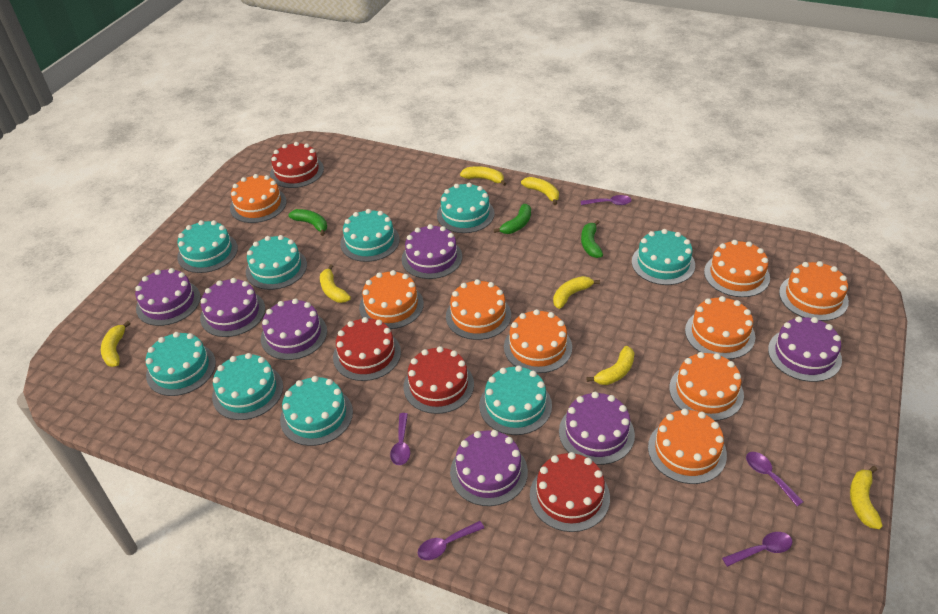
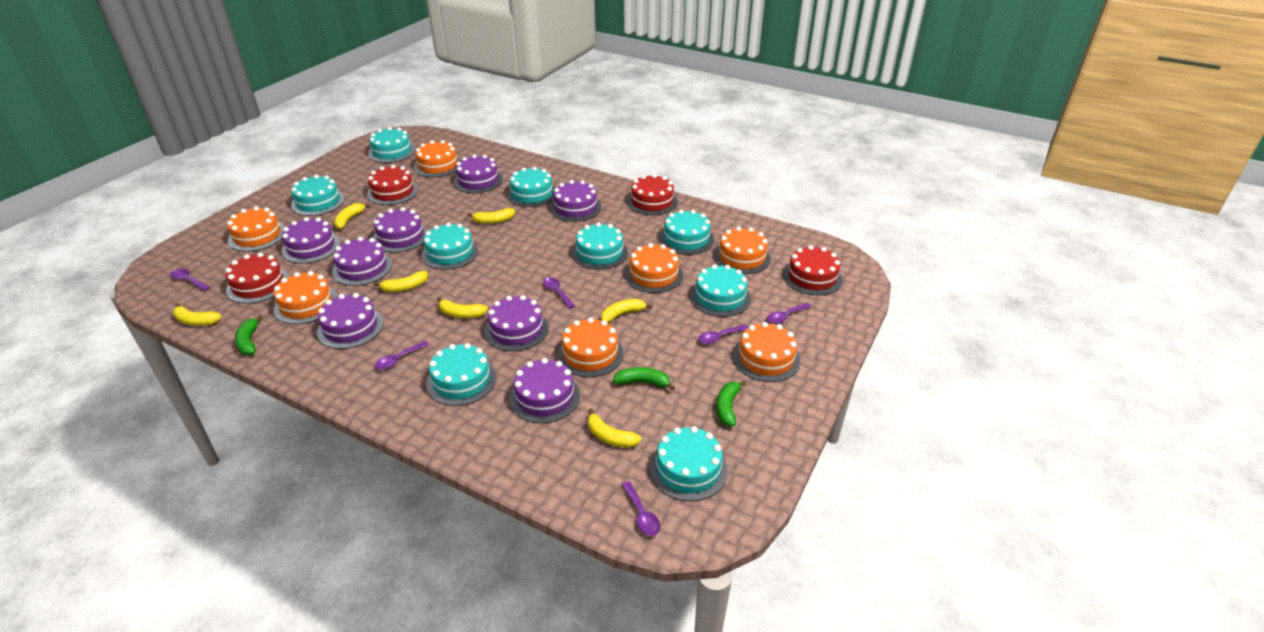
orange cake: 9 -> 7
purple cake: 7 -> 8
purple spoon: 5 -> 6

